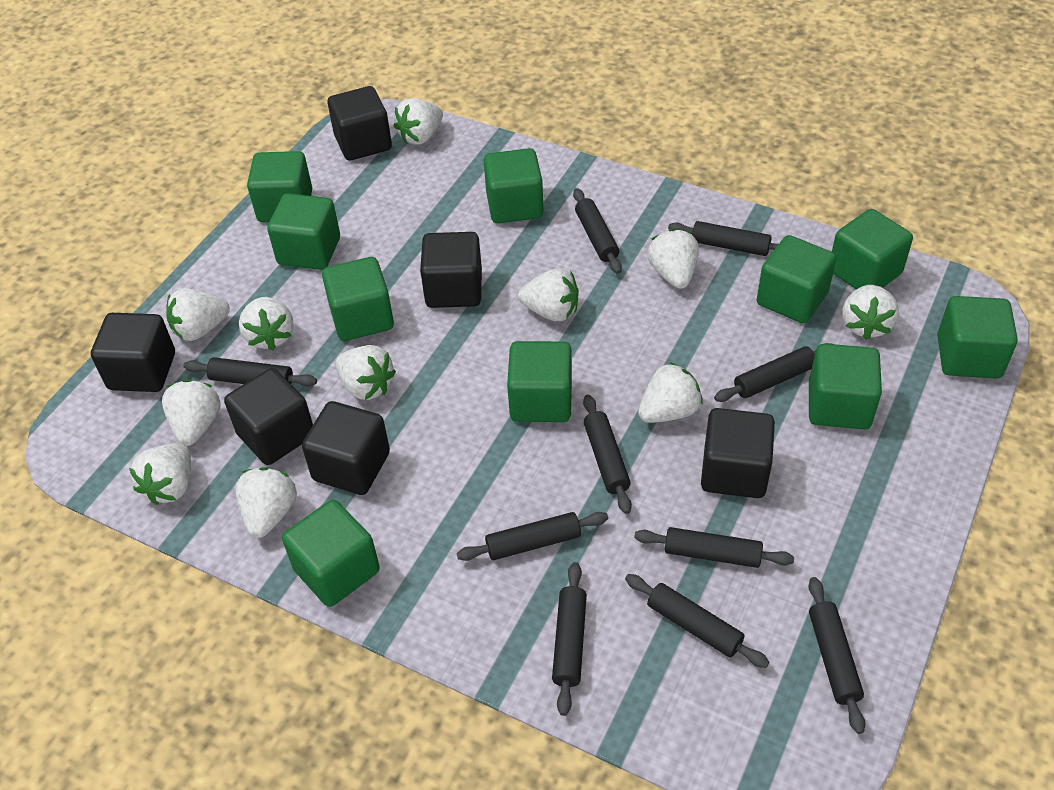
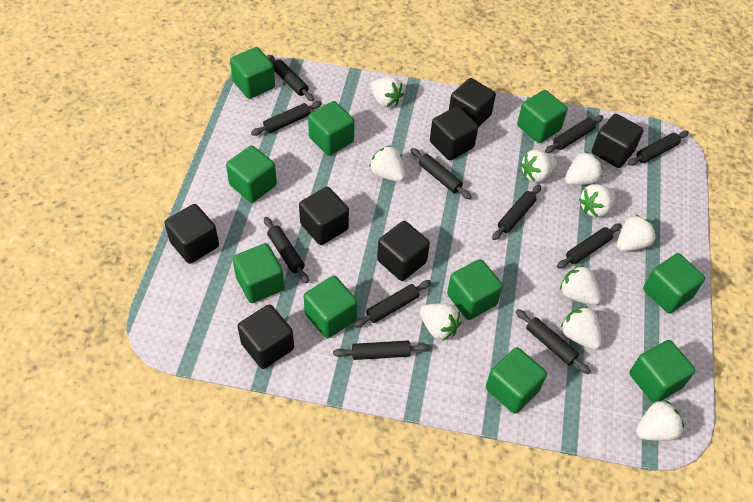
black cube: 6 -> 7
black rolling pin: 10 -> 11
white strawberry: 11 -> 10

